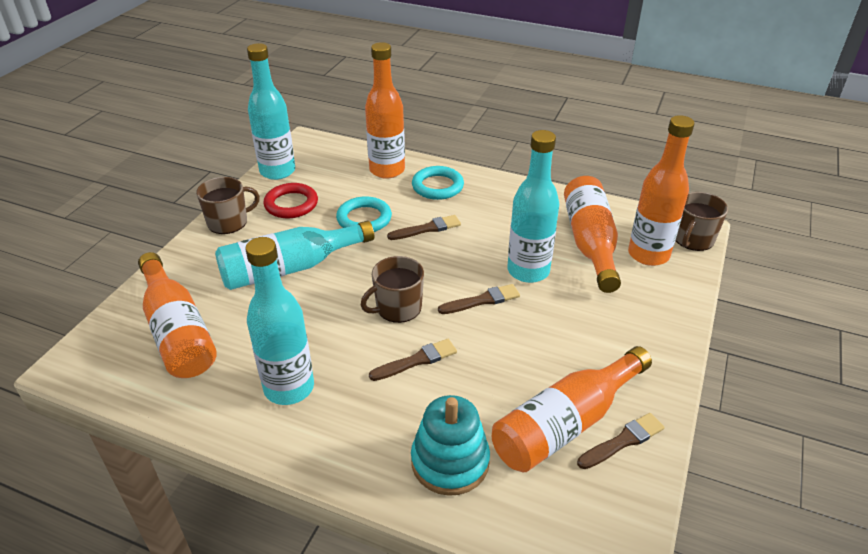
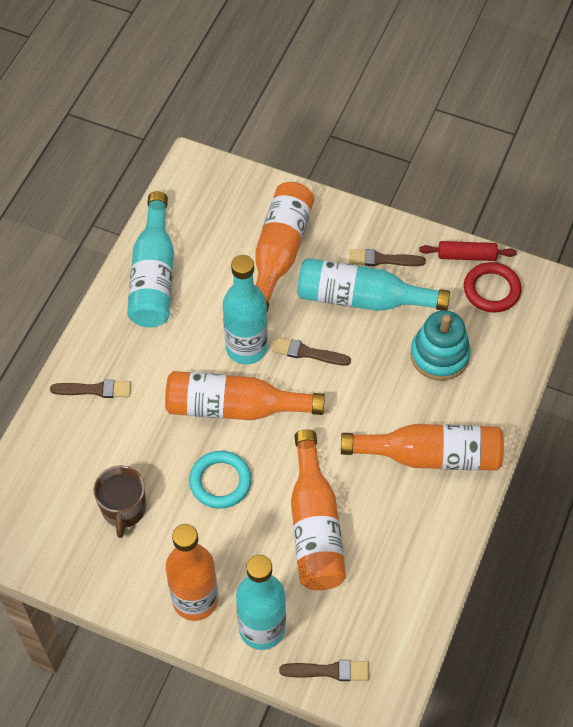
brown mug: 3 -> 1
red rolling pin: 0 -> 1
turquoise ring: 2 -> 1

